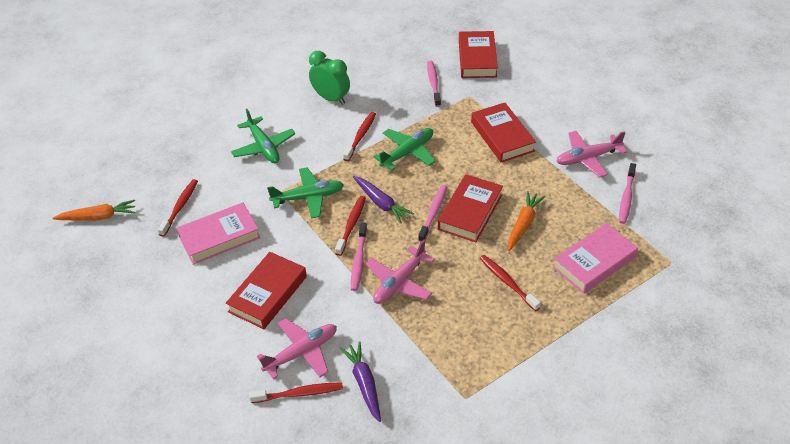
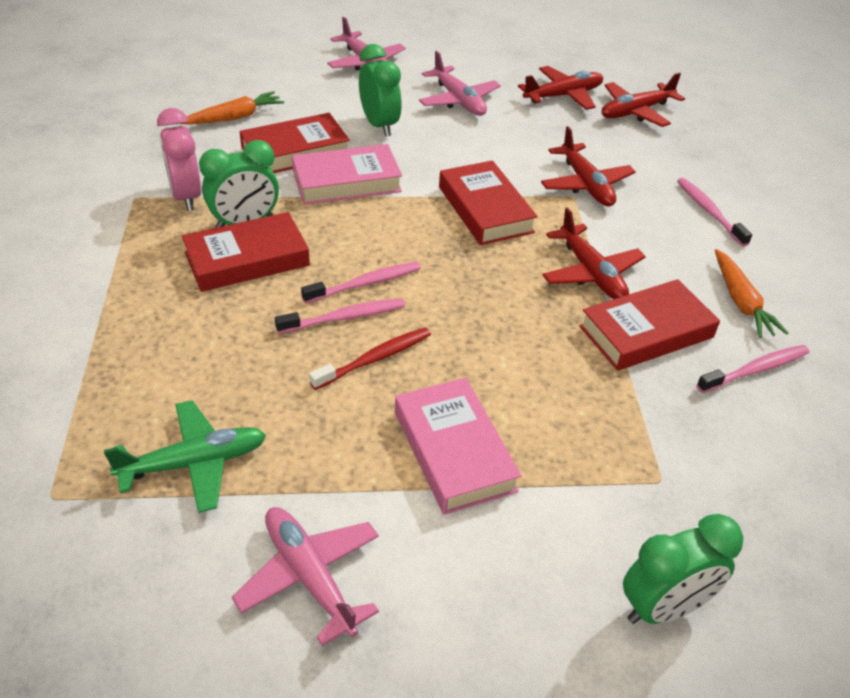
green clock: 1 -> 3
green plane: 3 -> 1
pink clock: 0 -> 1
purple carrot: 2 -> 0
red plane: 0 -> 4
red toothbrush: 5 -> 1

